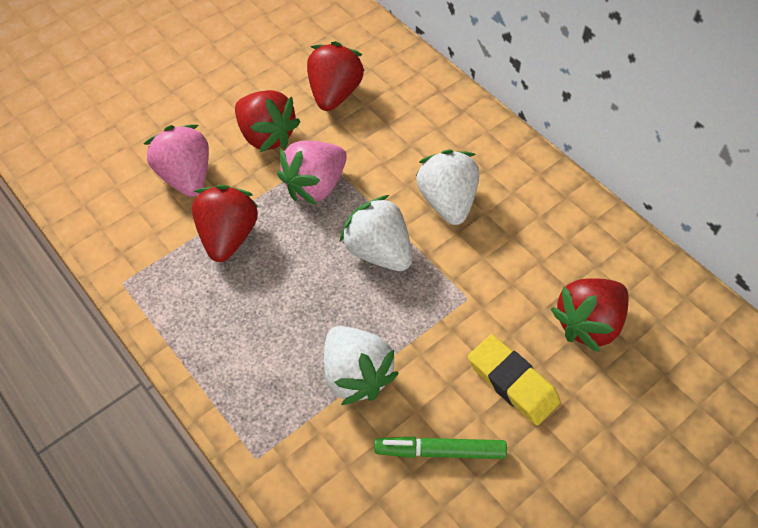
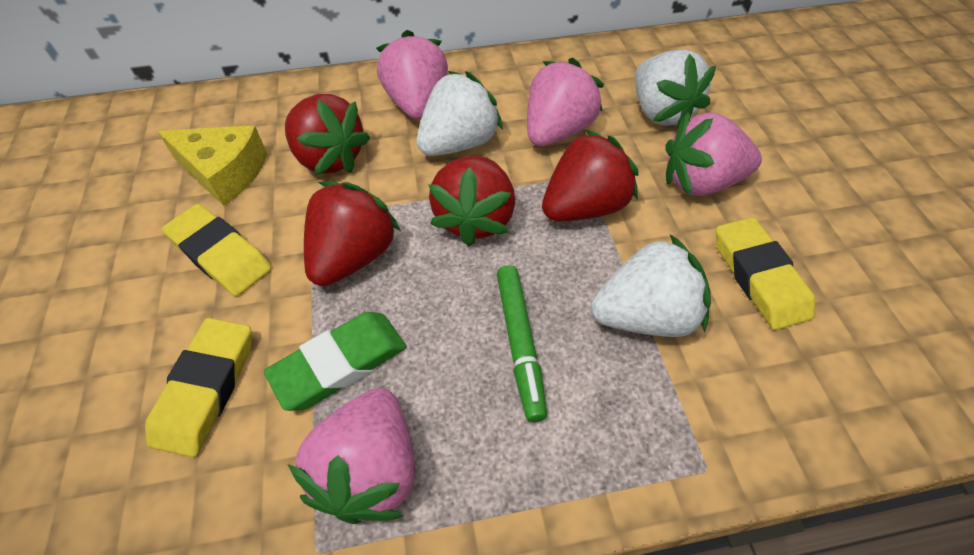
green eraser: 0 -> 1
pink strawberry: 2 -> 4
yellow cheese: 0 -> 1
yellow eraser: 1 -> 3

